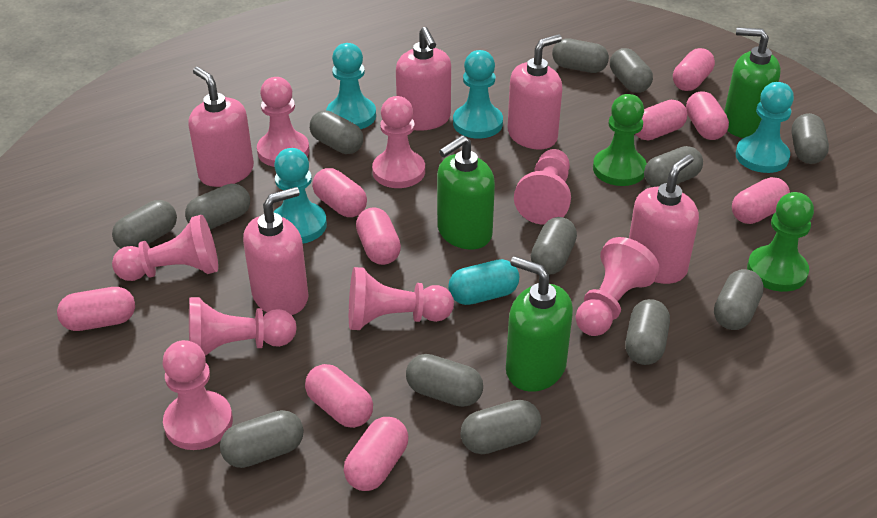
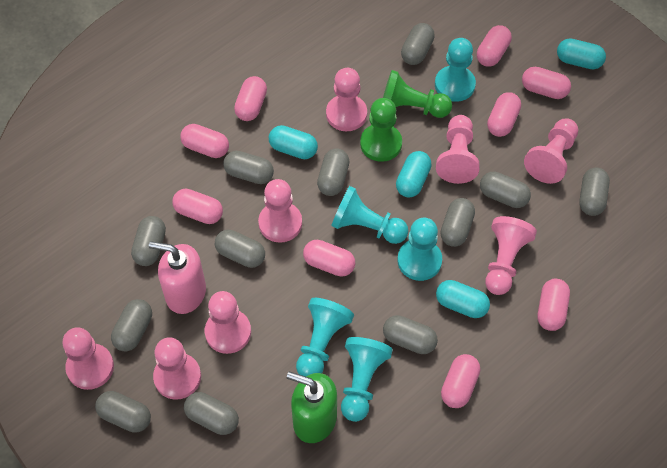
green soap dispenser: 3 -> 1
grey capsule: 13 -> 12
pink soap dispenser: 5 -> 1
turquoise capsule: 1 -> 4
turquoise pawn: 4 -> 5

